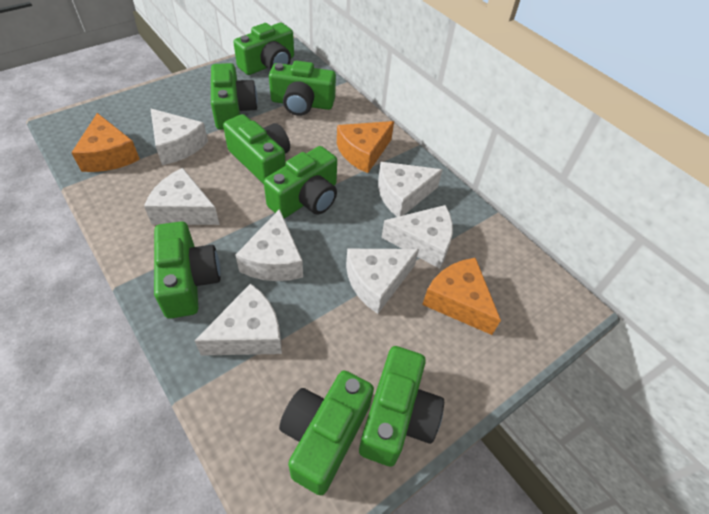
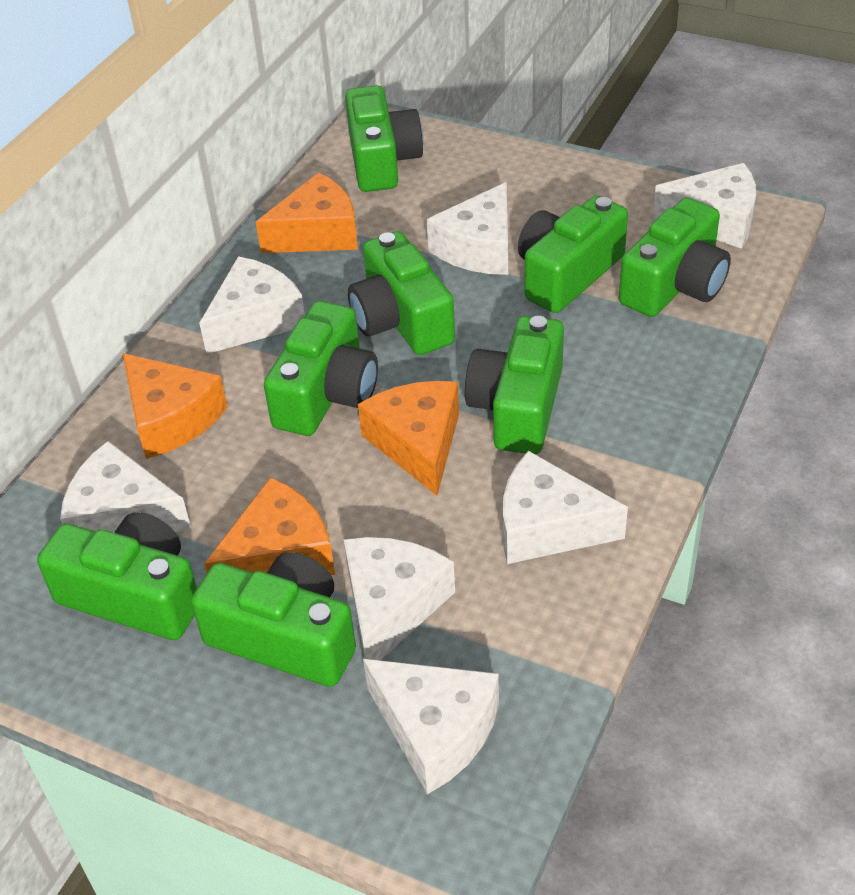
orange cheese: 3 -> 4

